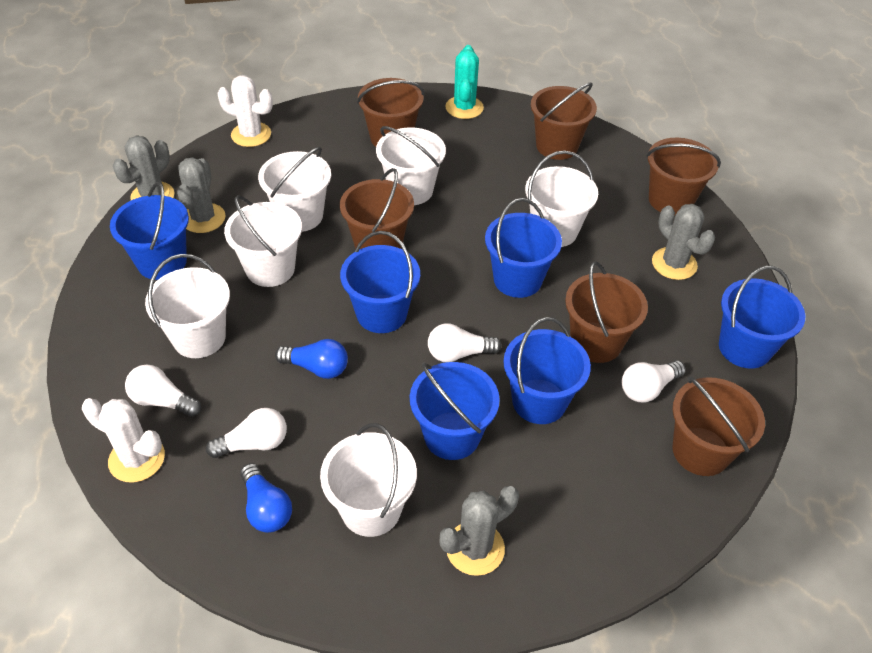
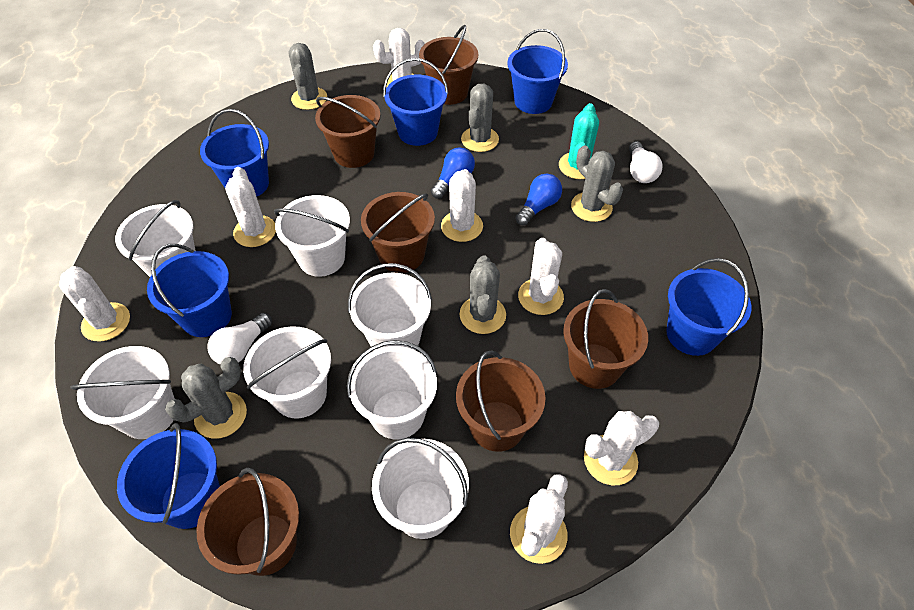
grey cactus: 4 -> 5
white bucket: 6 -> 7
white cactus: 2 -> 7
white light bulb: 4 -> 2

